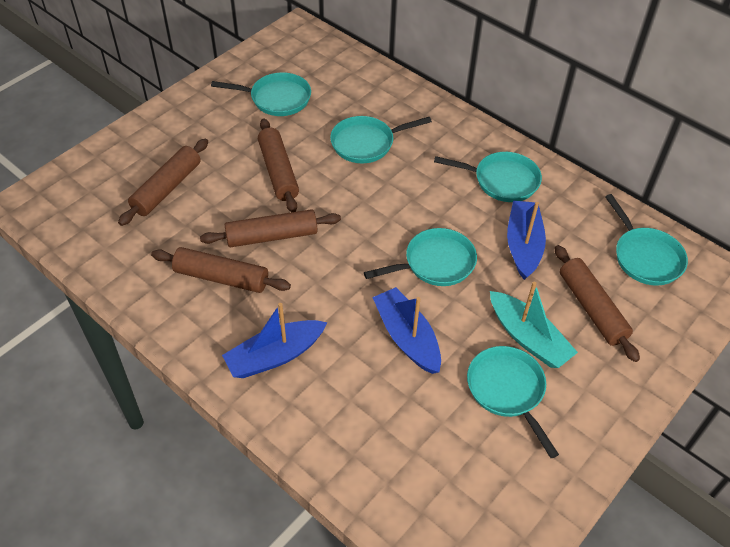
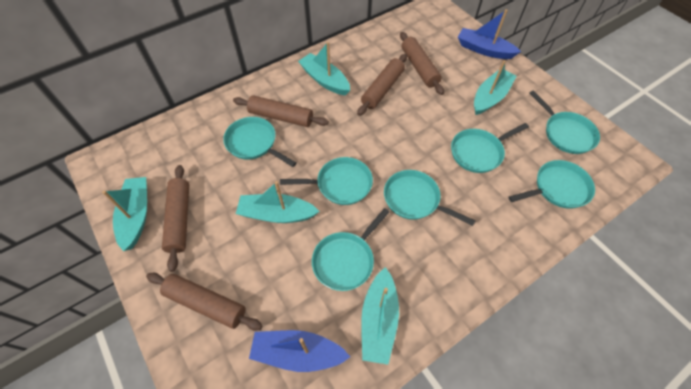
blue boat: 3 -> 2
turquoise boat: 1 -> 5
turquoise pan: 6 -> 7

